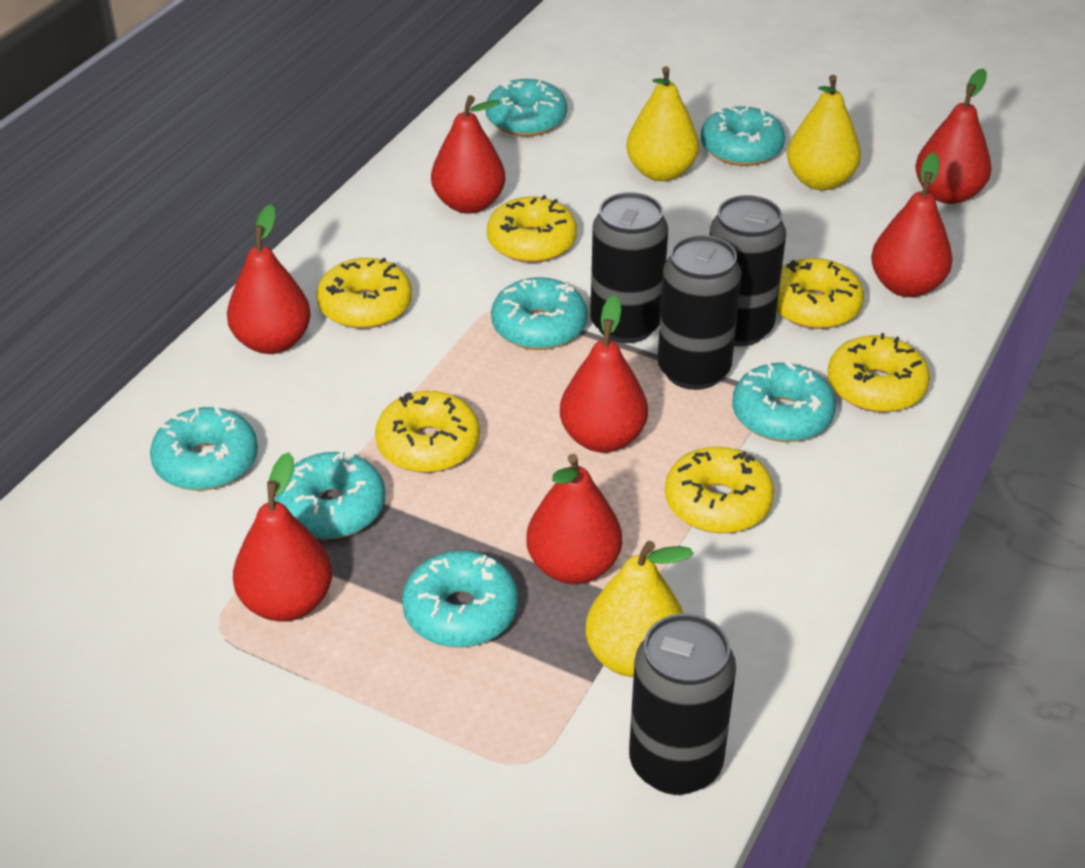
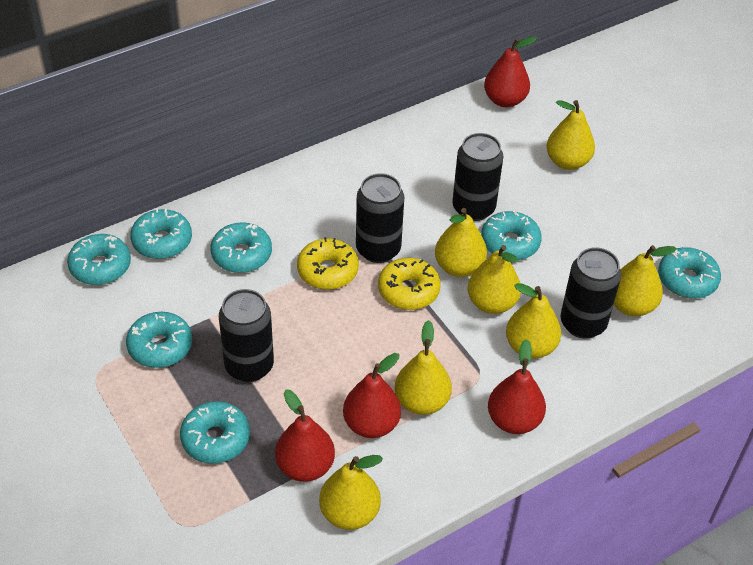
red pear: 7 -> 4
yellow donut: 6 -> 2
yellow pear: 3 -> 7

